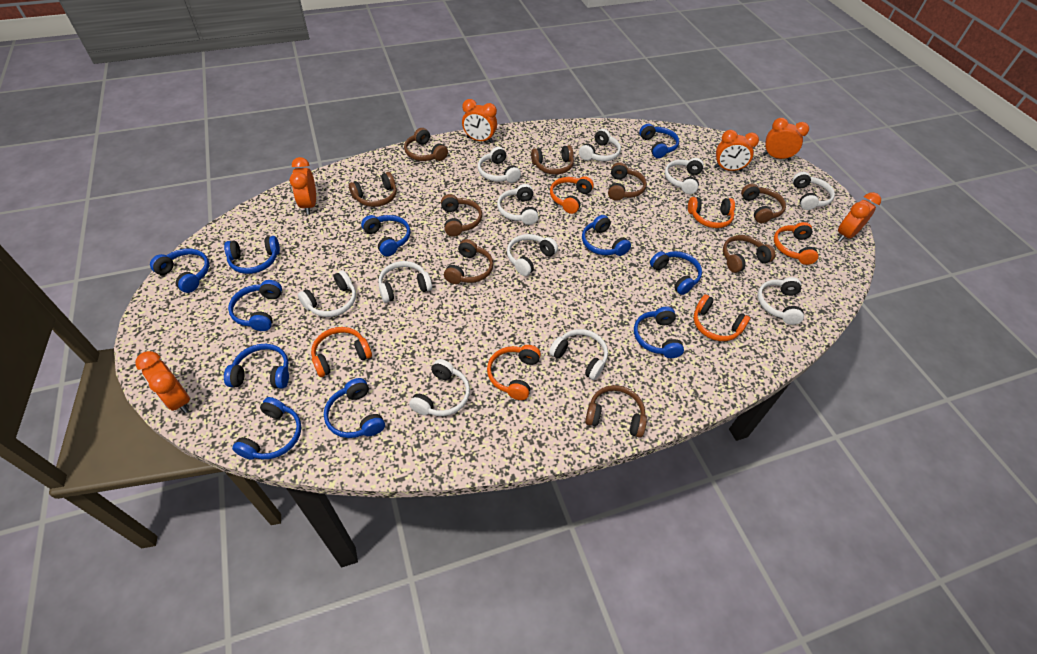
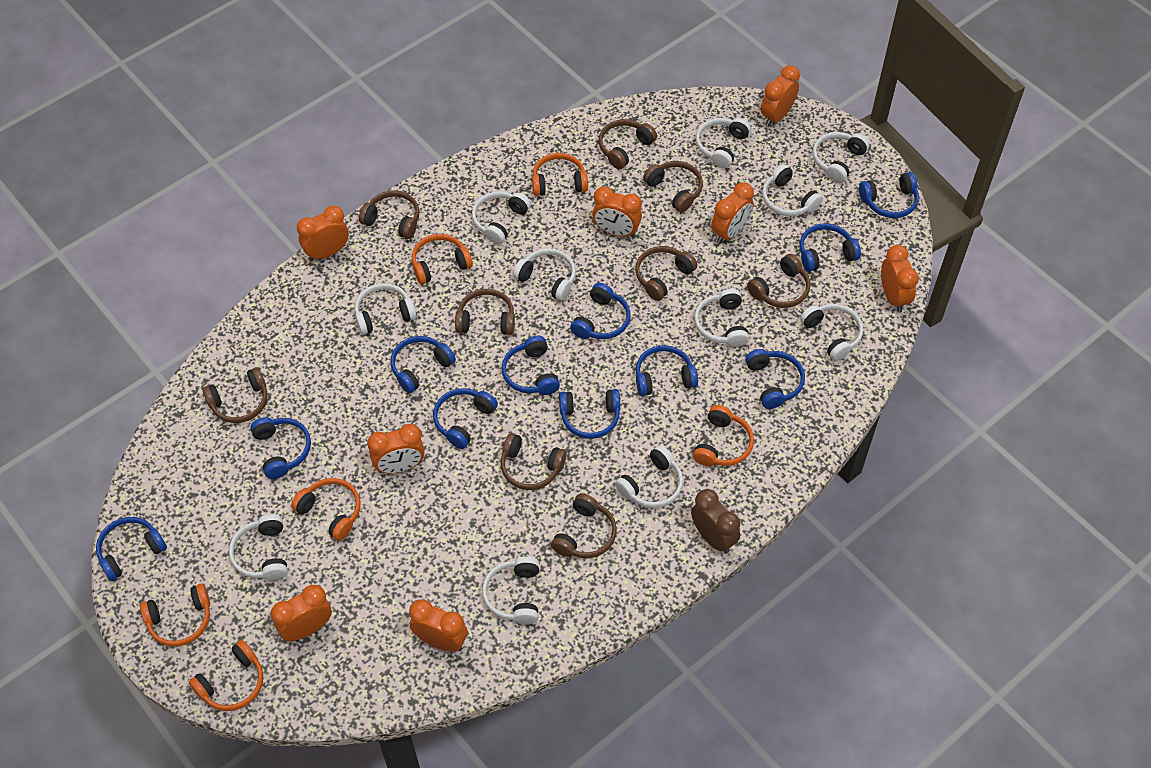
brown clock: 0 -> 1
orange clock: 6 -> 8

